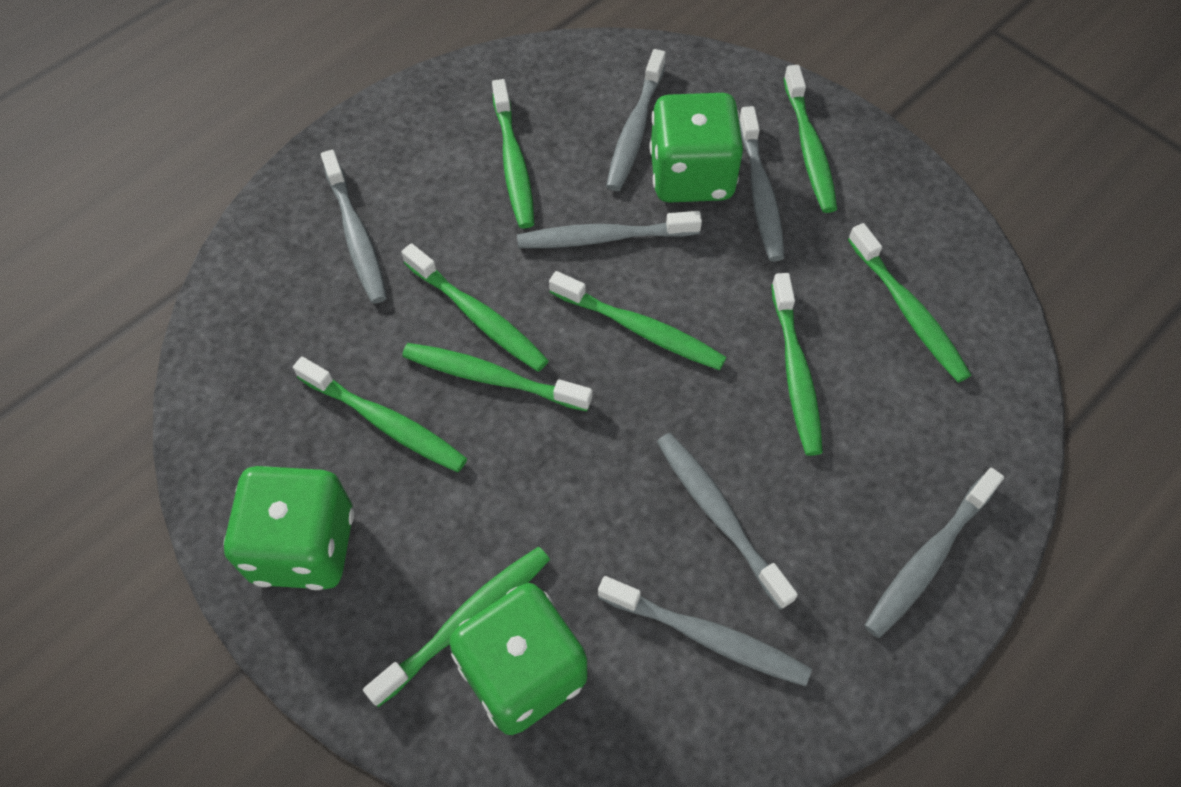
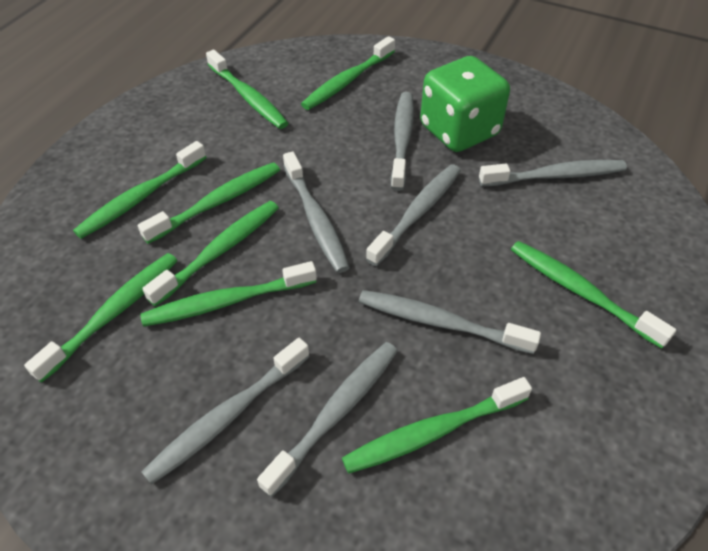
green dice: 3 -> 1

